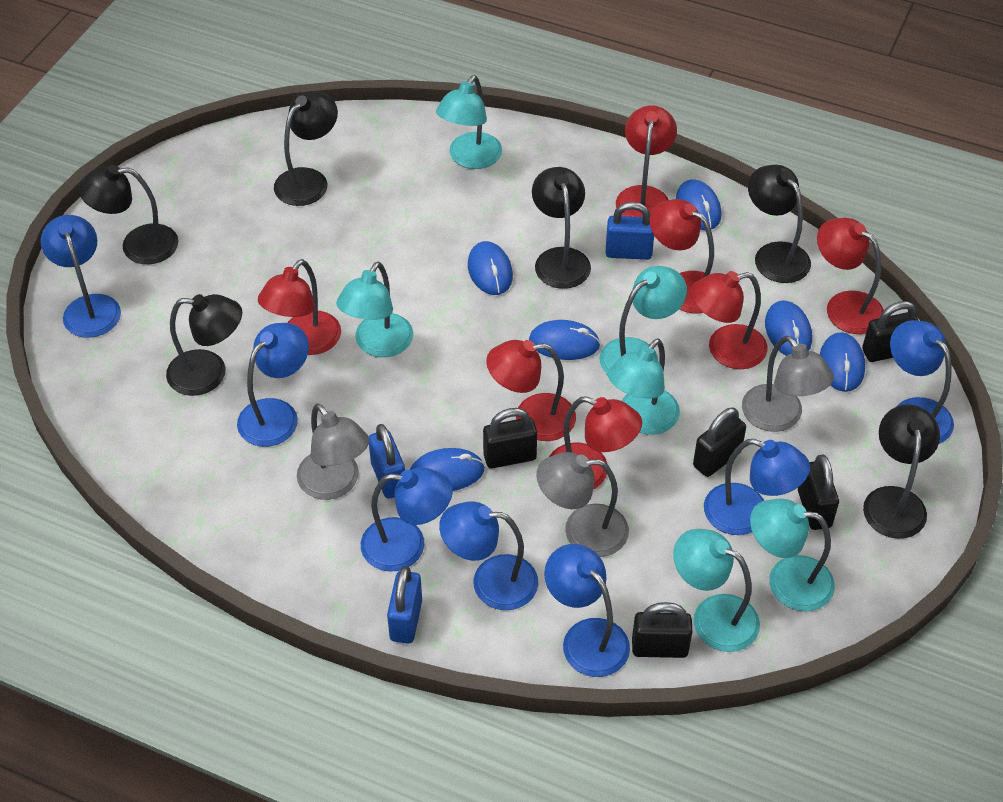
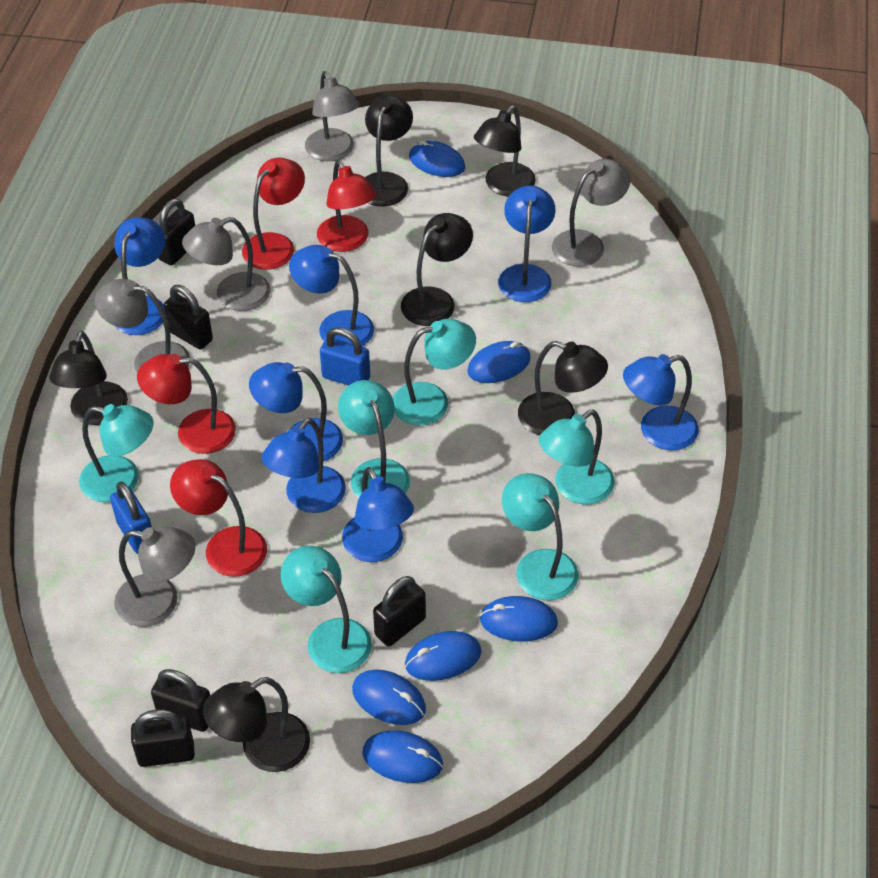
blue padlock: 3 -> 2
grey lamp: 3 -> 5
red lamp: 7 -> 4

